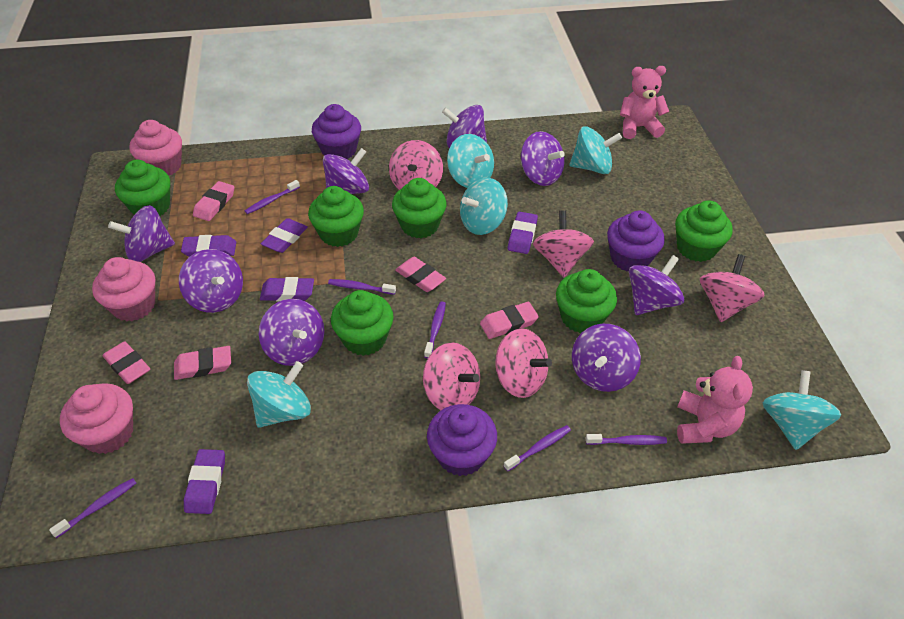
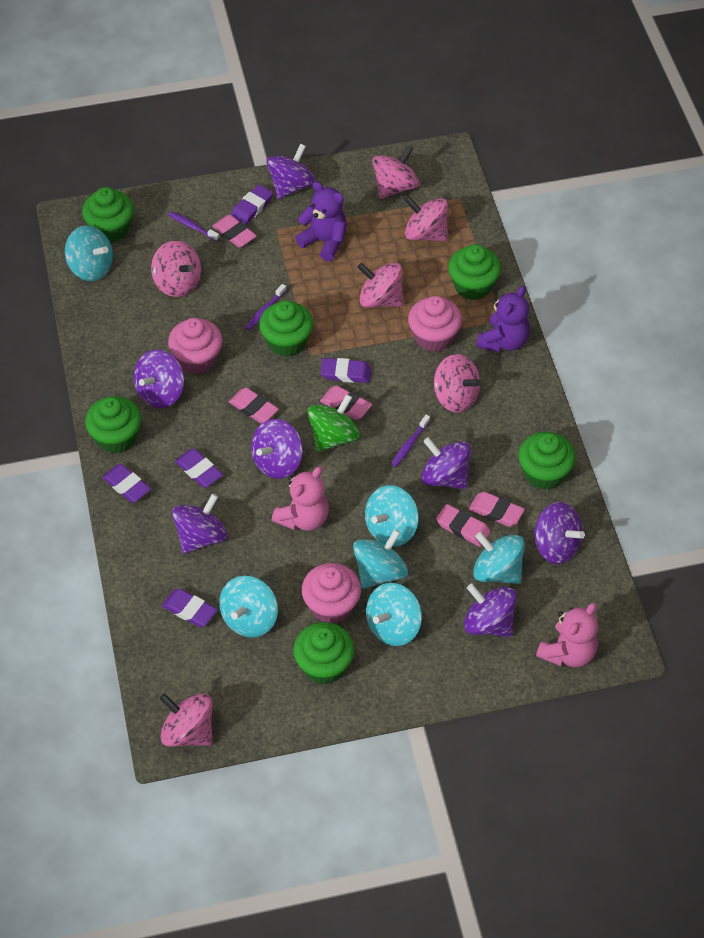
green spinning top: 0 -> 1
pink spinning top: 5 -> 6
purple cupcake: 3 -> 0
purple spinning top: 8 -> 7
purple teddy bear: 0 -> 2
purple toothbrush: 6 -> 3
turquoise spinning top: 5 -> 6

